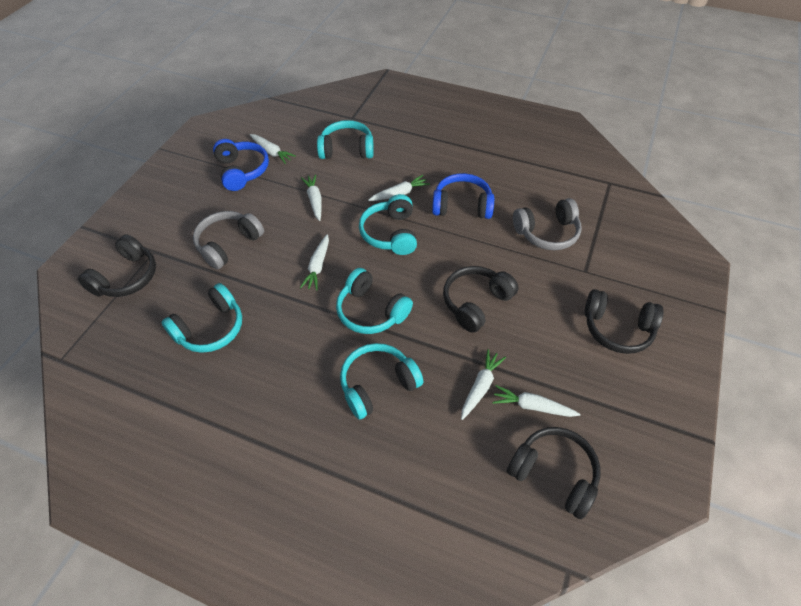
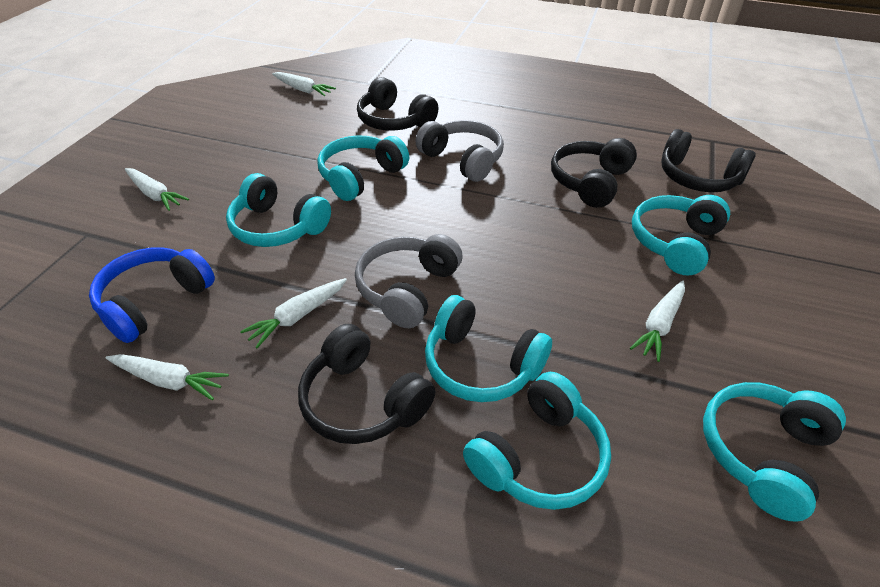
blue headphones: 2 -> 1
turquoise headphones: 5 -> 6
white carrot: 6 -> 5

